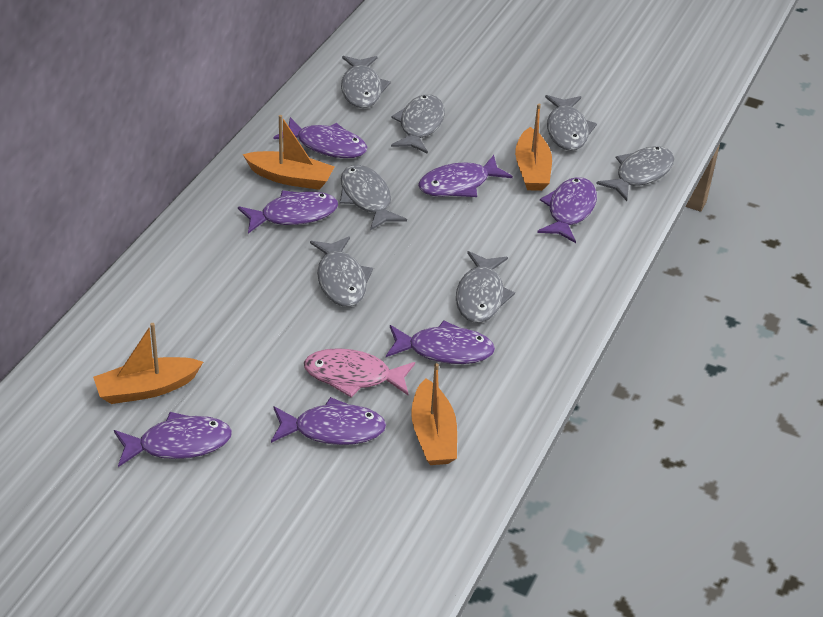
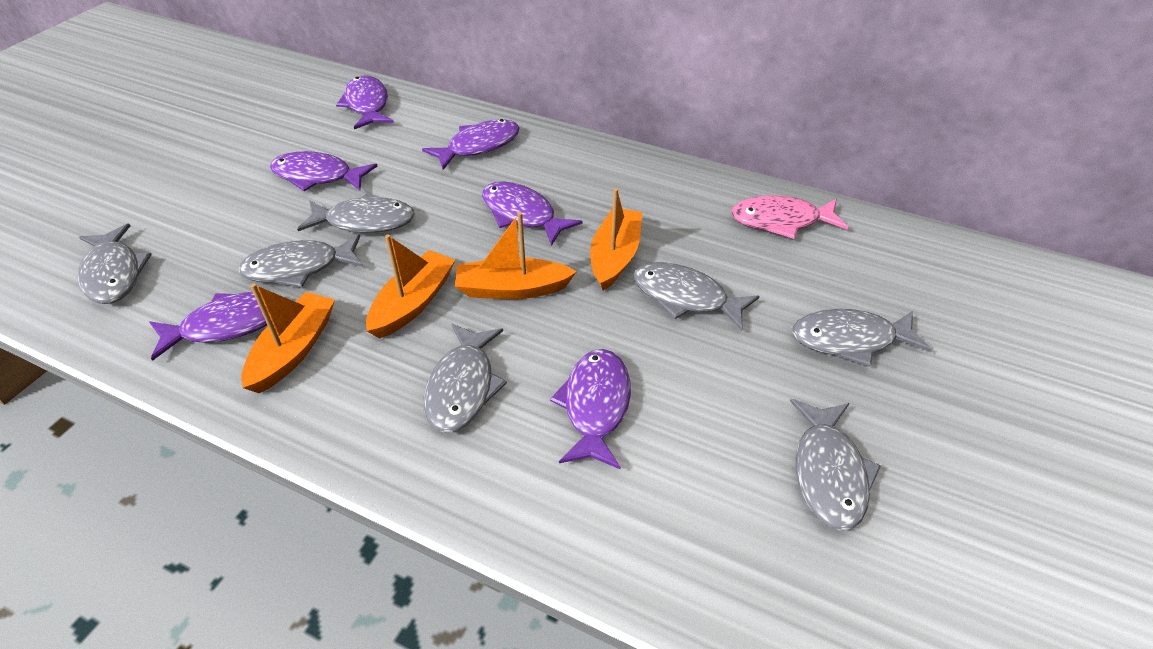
purple fish: 7 -> 6

